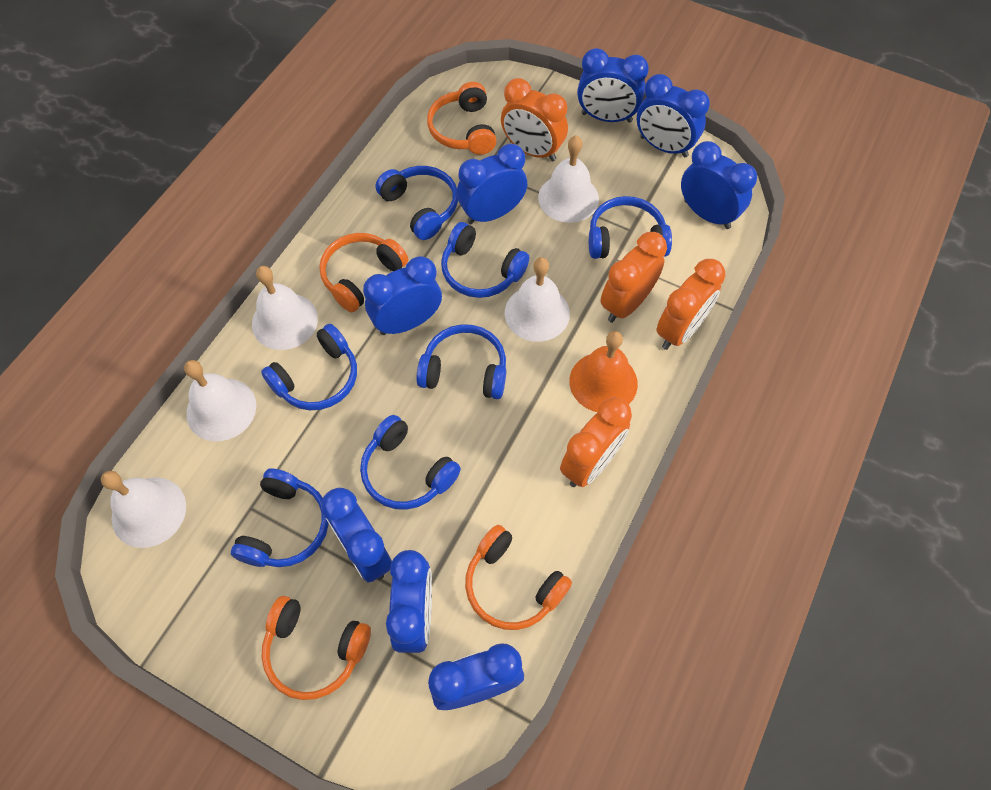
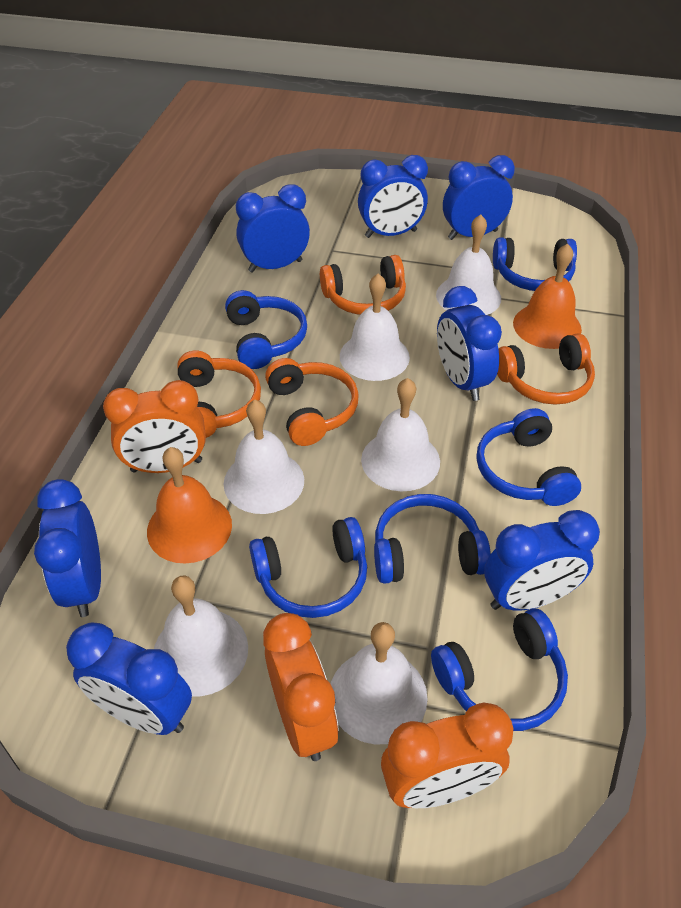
blue clock: 8 -> 7
blue headphones: 7 -> 6
orange bell: 1 -> 2
orange clock: 4 -> 3
white bell: 5 -> 6

